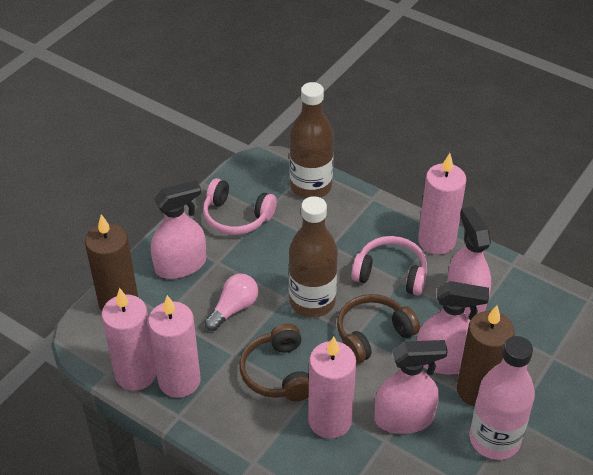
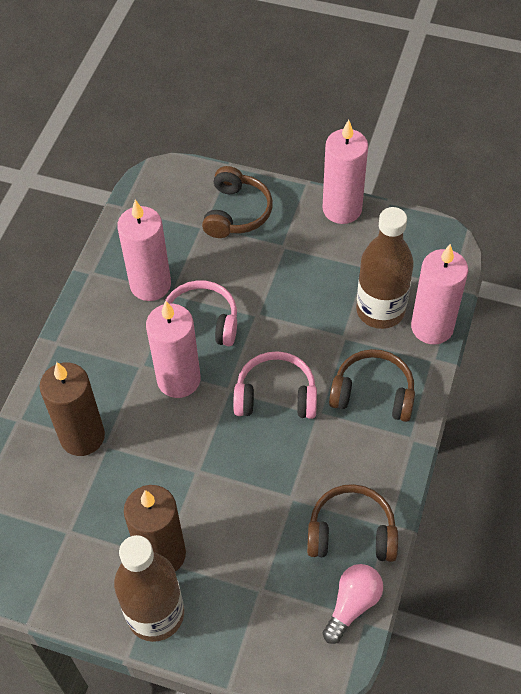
brown headphones: 2 -> 3
pink bottle: 1 -> 0
pink spray bottle: 4 -> 0

